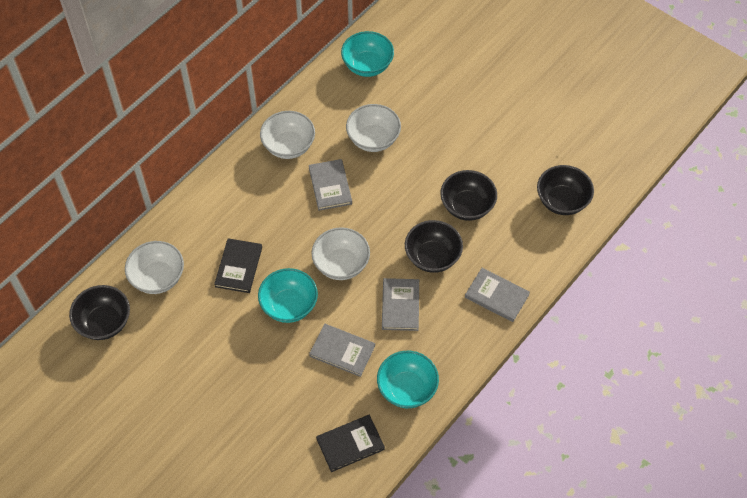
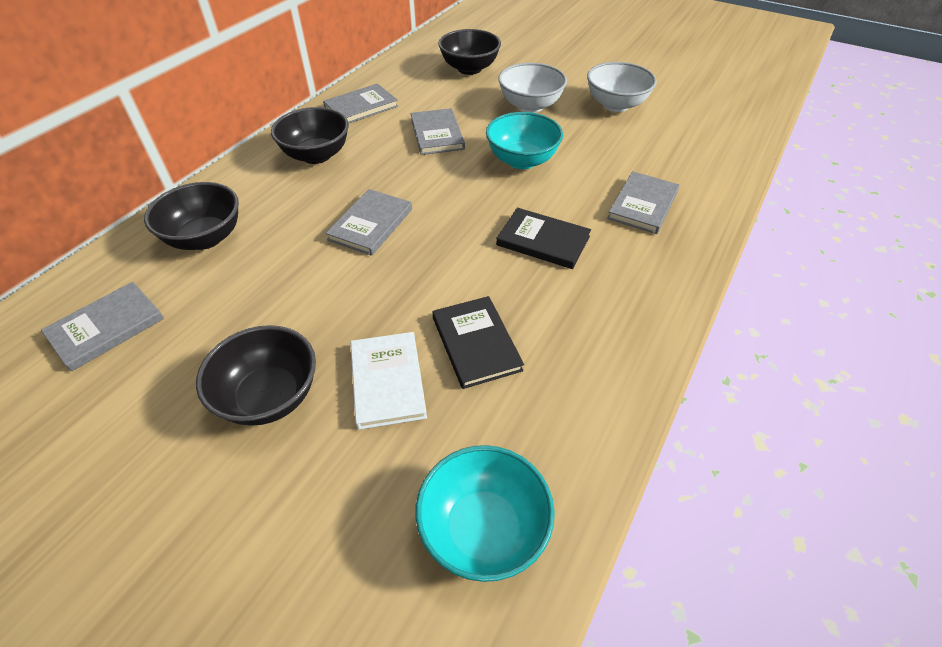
grey book: 4 -> 5
turquoise bowl: 3 -> 2
white book: 0 -> 1
white bowl: 4 -> 2

